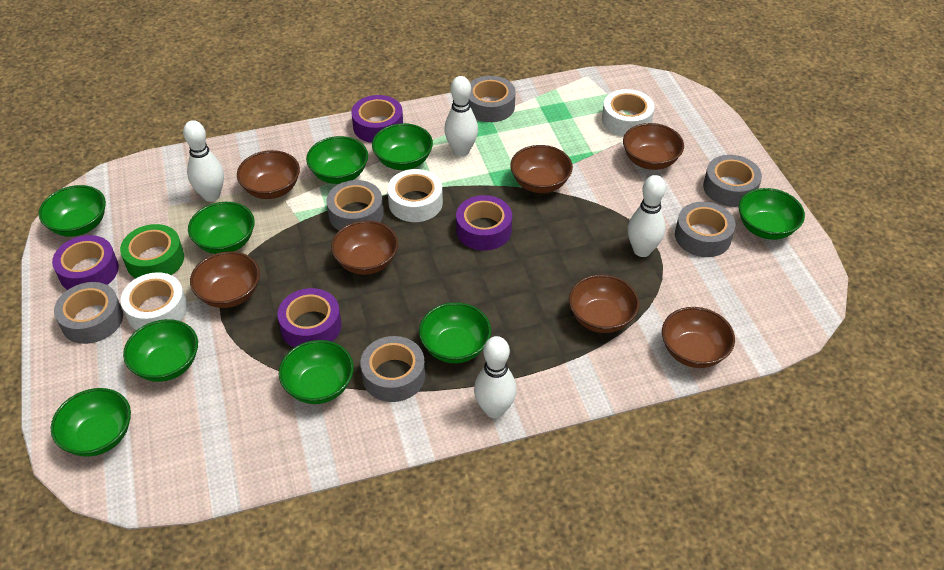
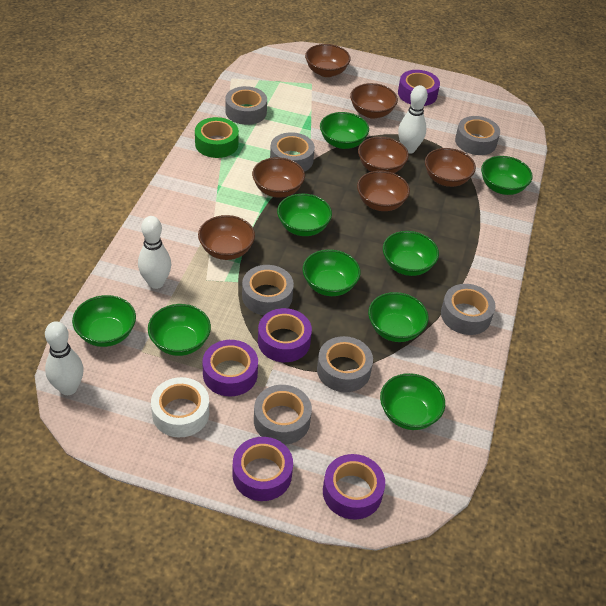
grey tape: 6 -> 7
purple tape: 4 -> 5
white bowling pin: 4 -> 3
white tape: 3 -> 1

